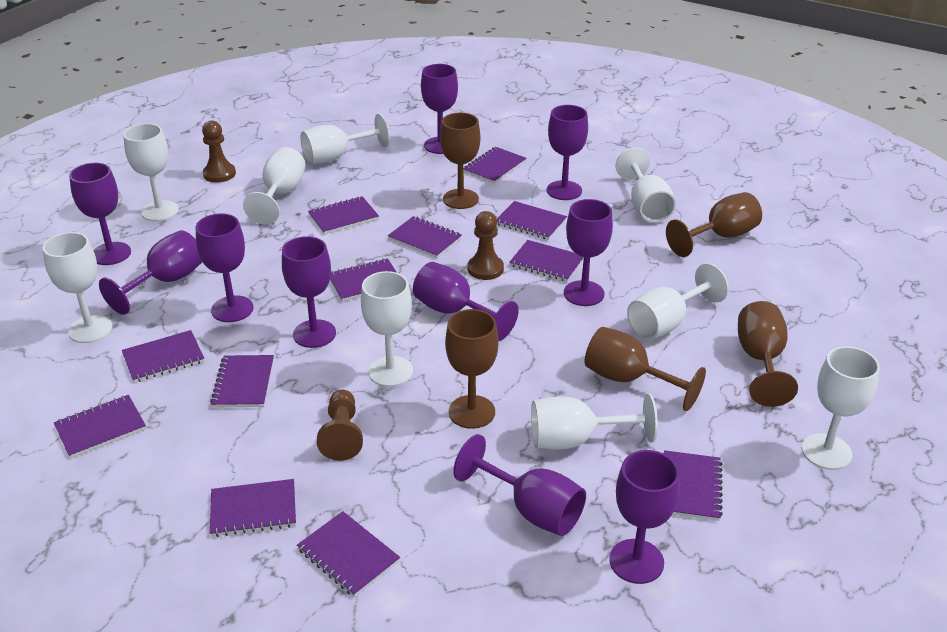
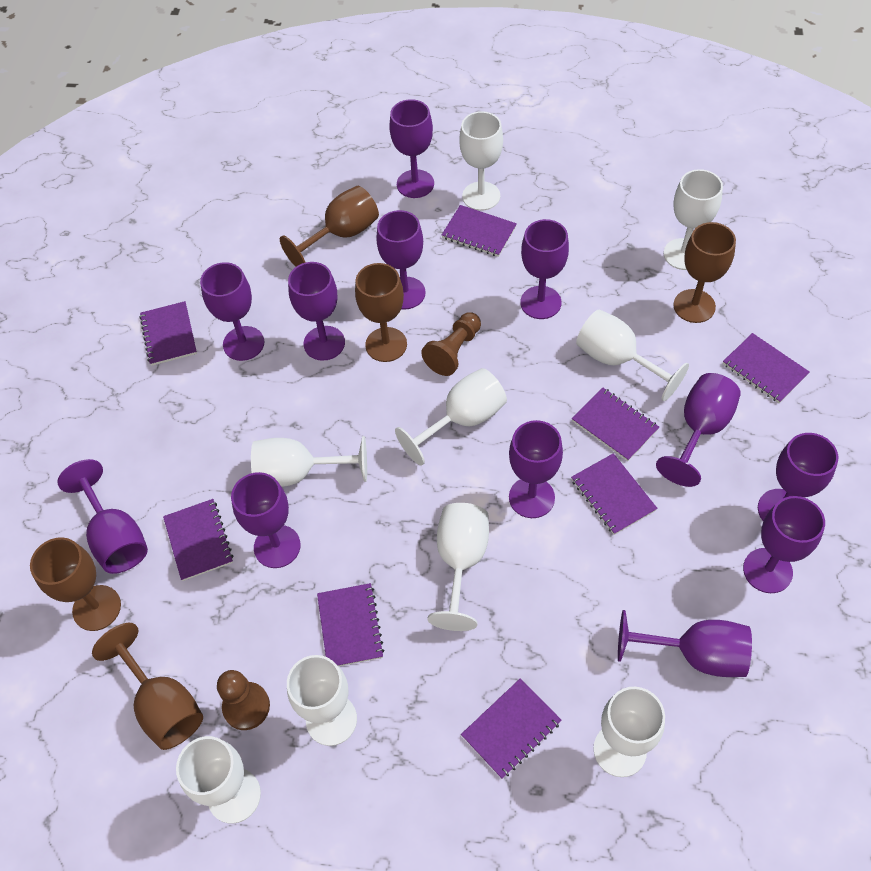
brown pawn: 3 -> 2
purple goblet: 10 -> 12
purple notebook: 12 -> 8

